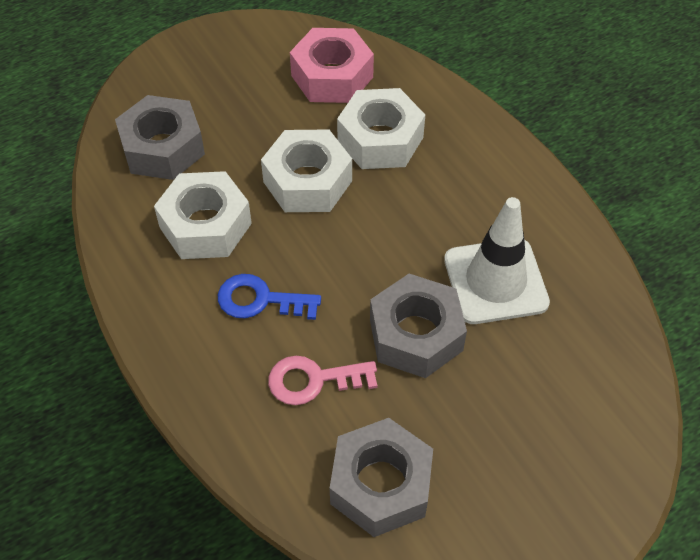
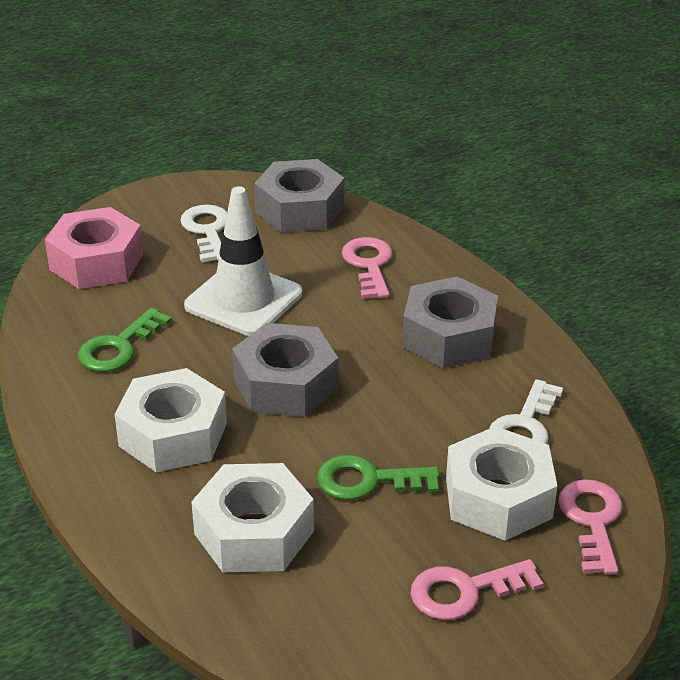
blue key: 1 -> 0
green key: 0 -> 2
pink key: 1 -> 3
white key: 0 -> 2

